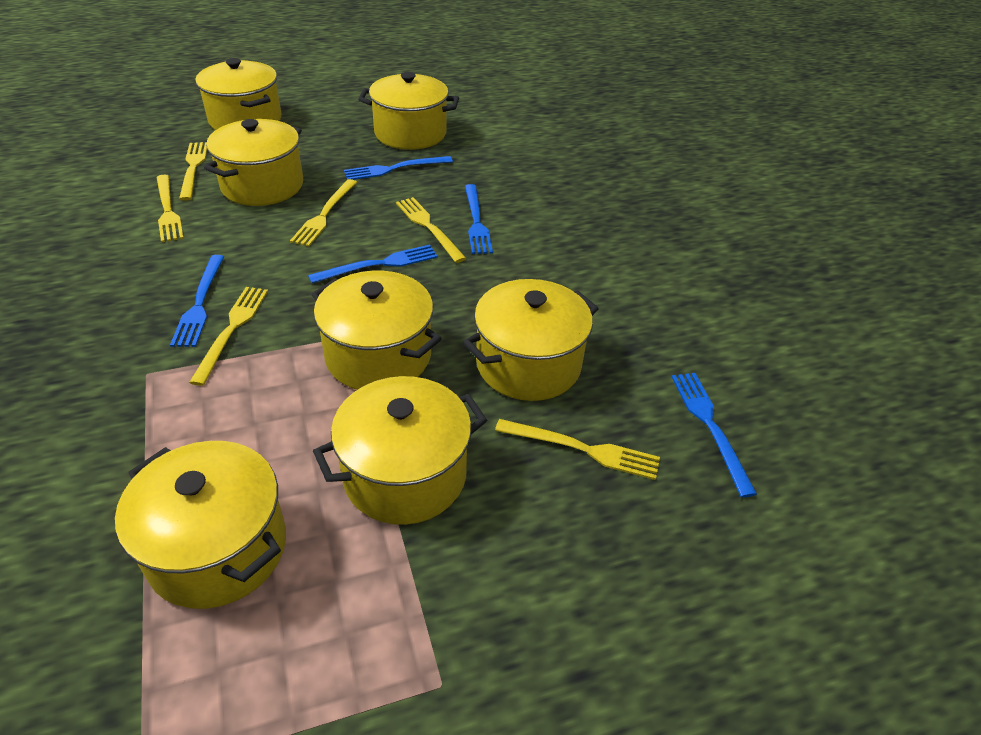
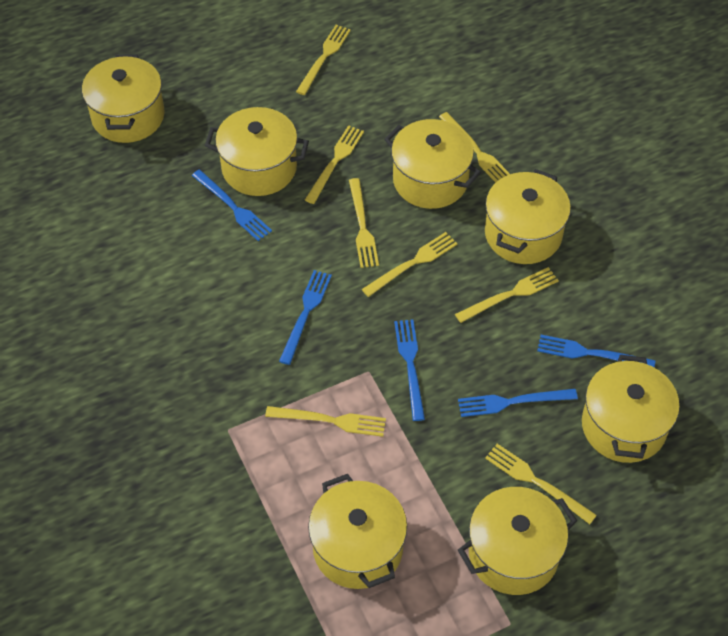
yellow fork: 6 -> 8

